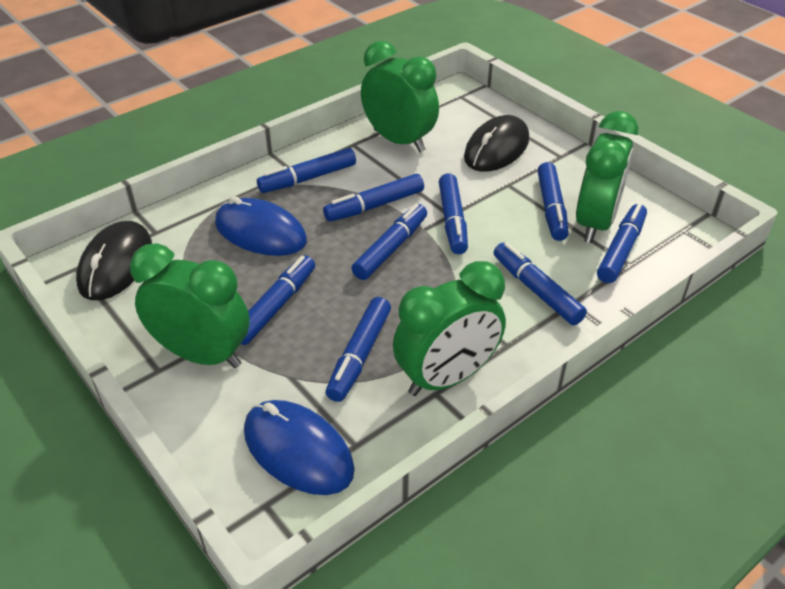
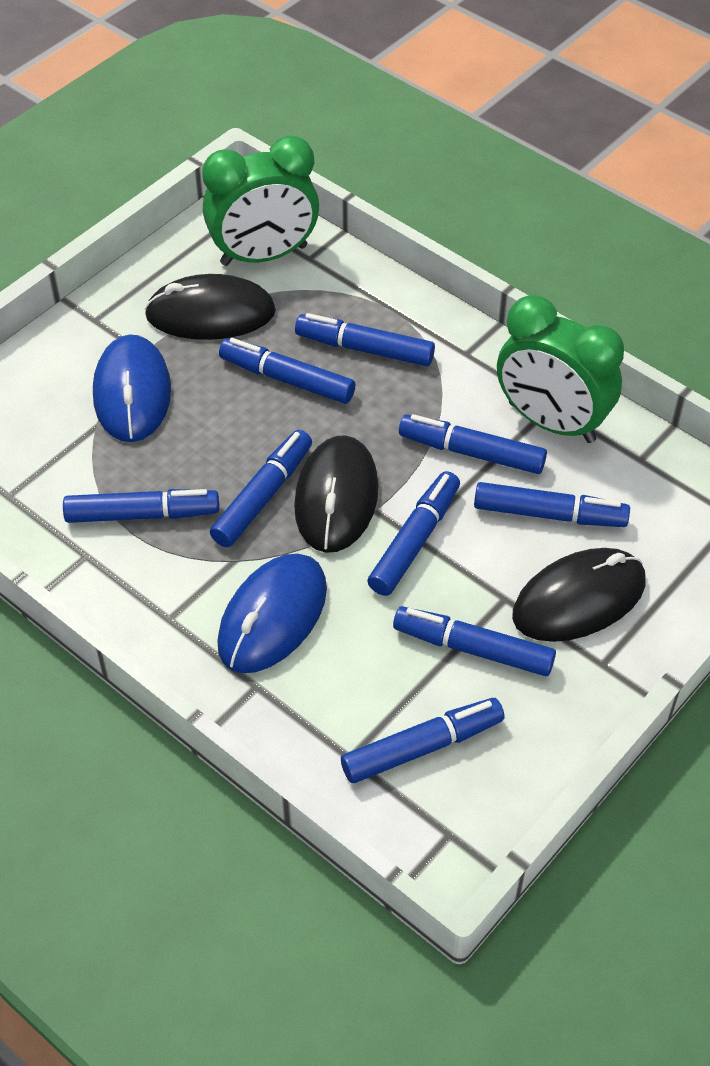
black mouse: 2 -> 3
green clock: 4 -> 2

